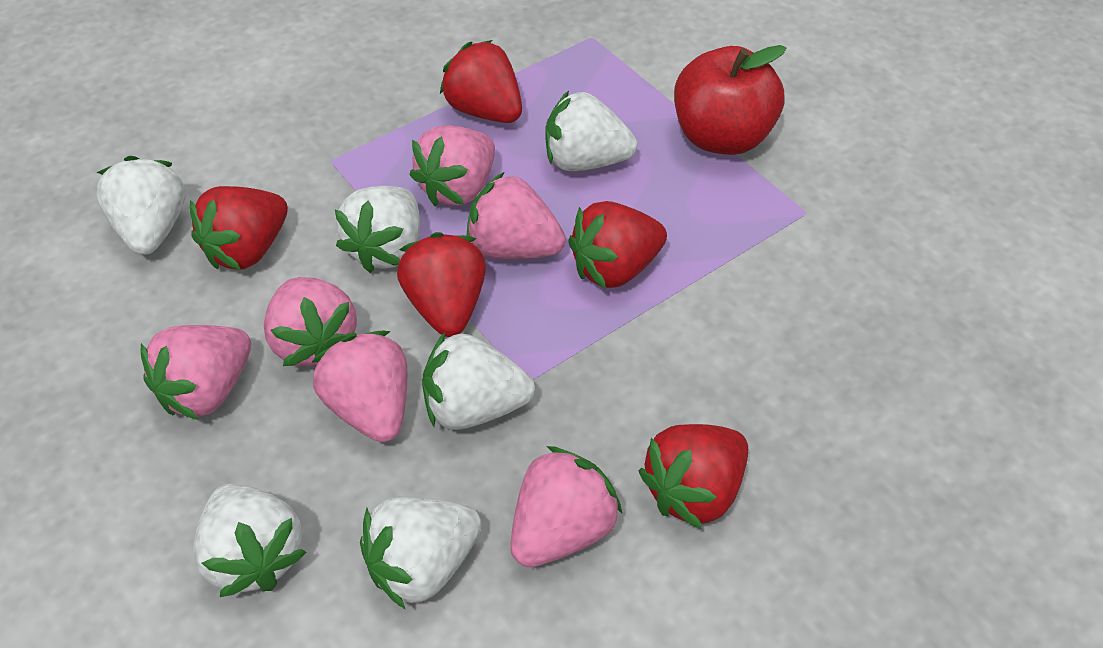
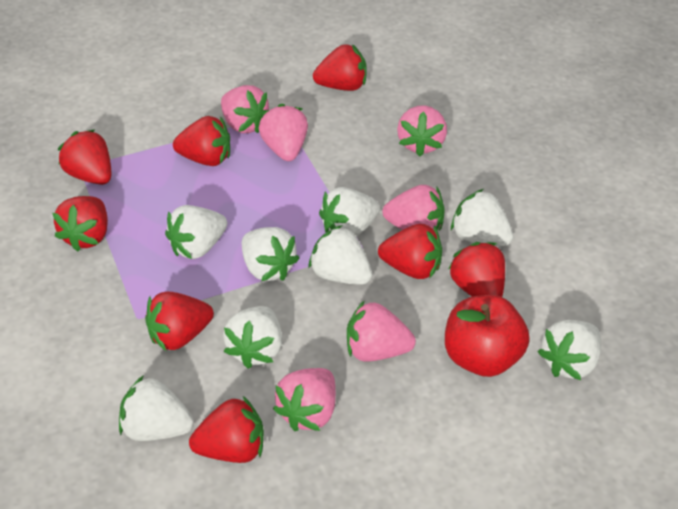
red strawberry: 5 -> 8
white strawberry: 6 -> 8

